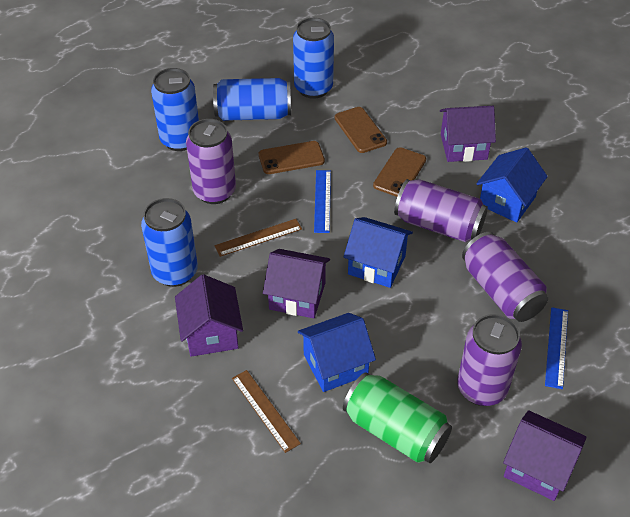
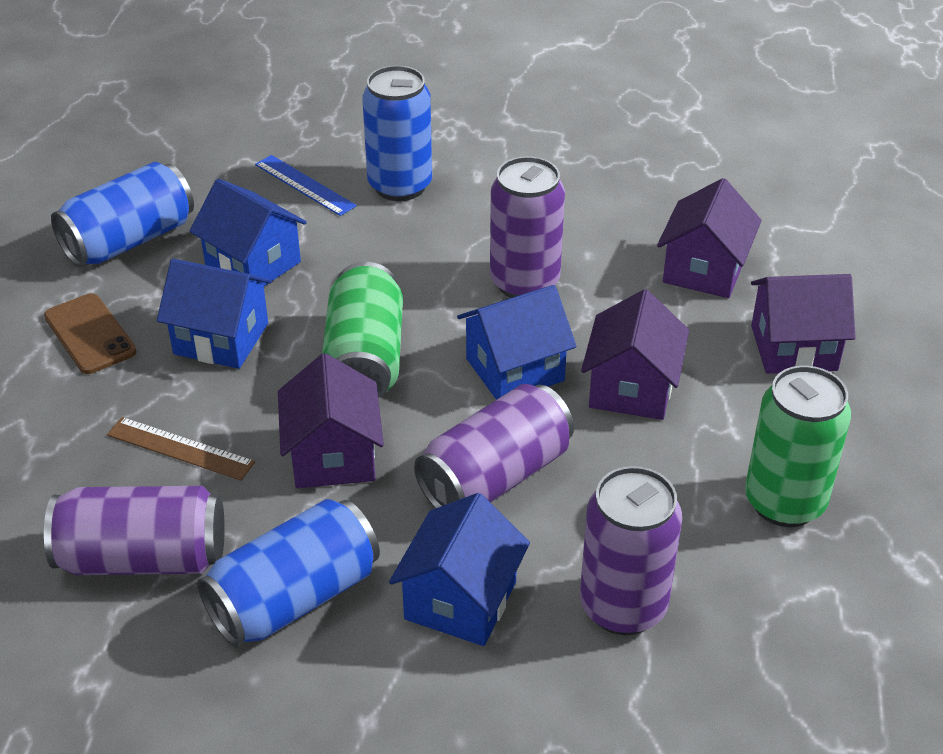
blue can: 4 -> 3
blue house: 3 -> 4
blue ruler: 2 -> 1
brown phone: 3 -> 1
brown ruler: 2 -> 1
green can: 1 -> 2

